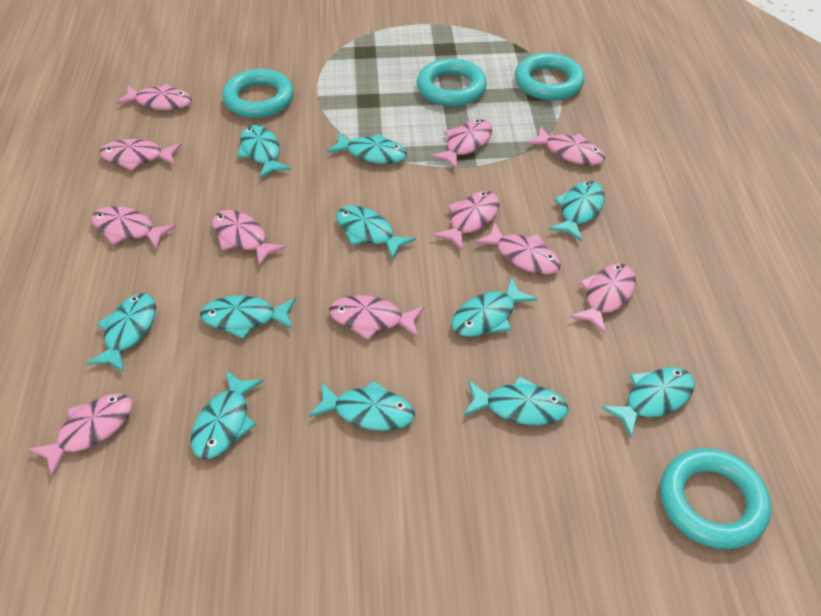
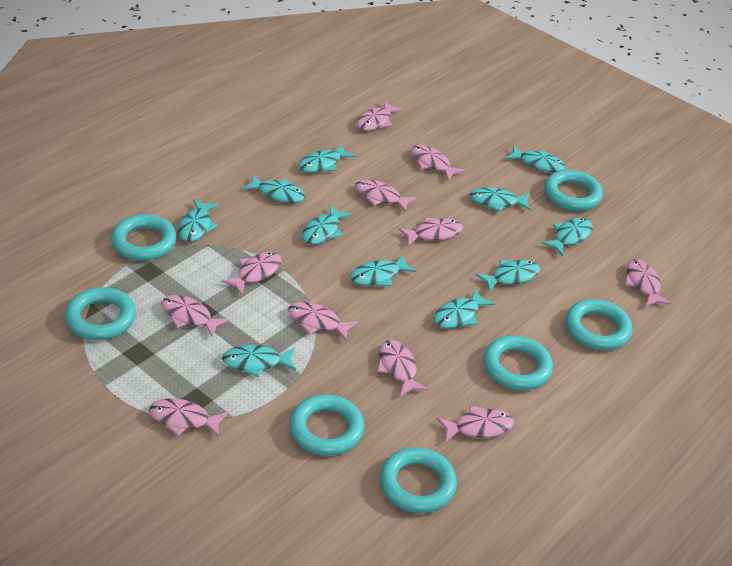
turquoise ring: 4 -> 7

